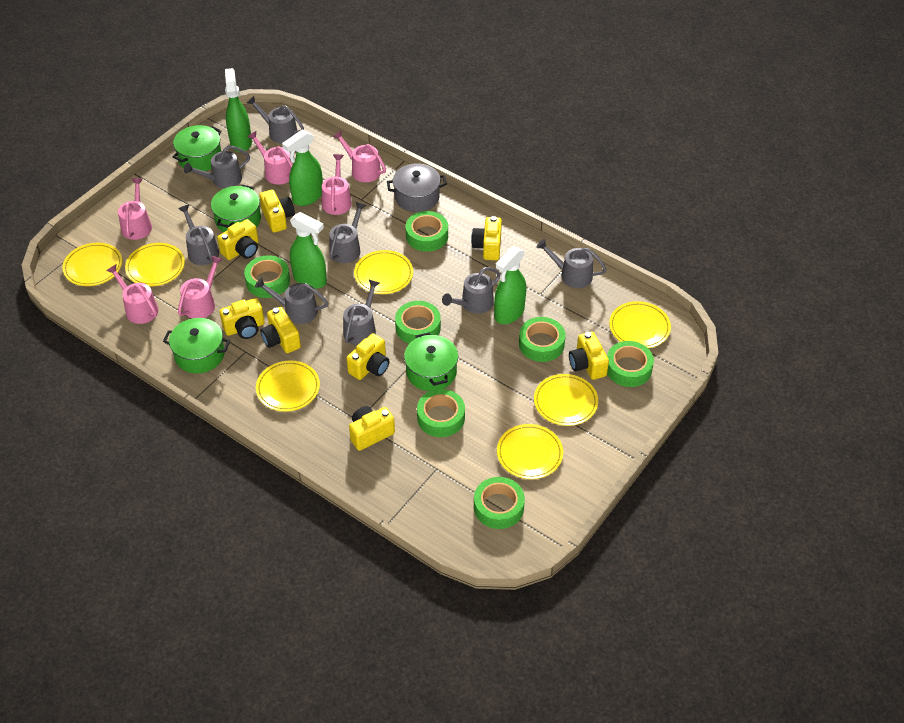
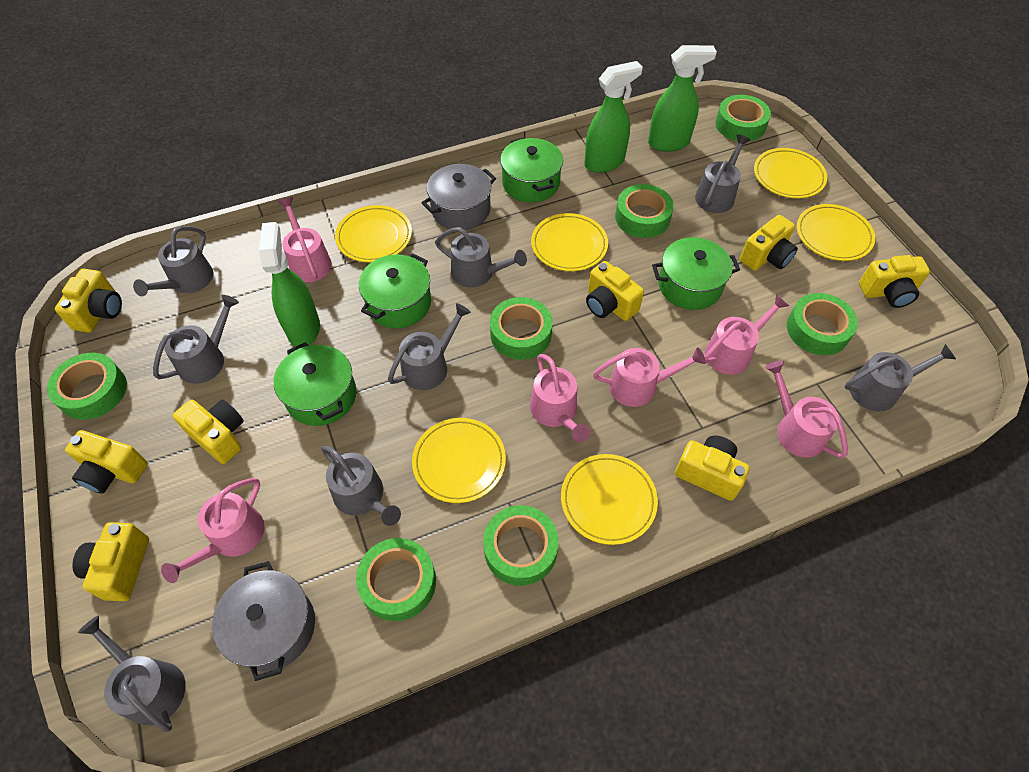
green spray bottle: 4 -> 3
grey pot: 1 -> 2
yellow plate: 7 -> 6

